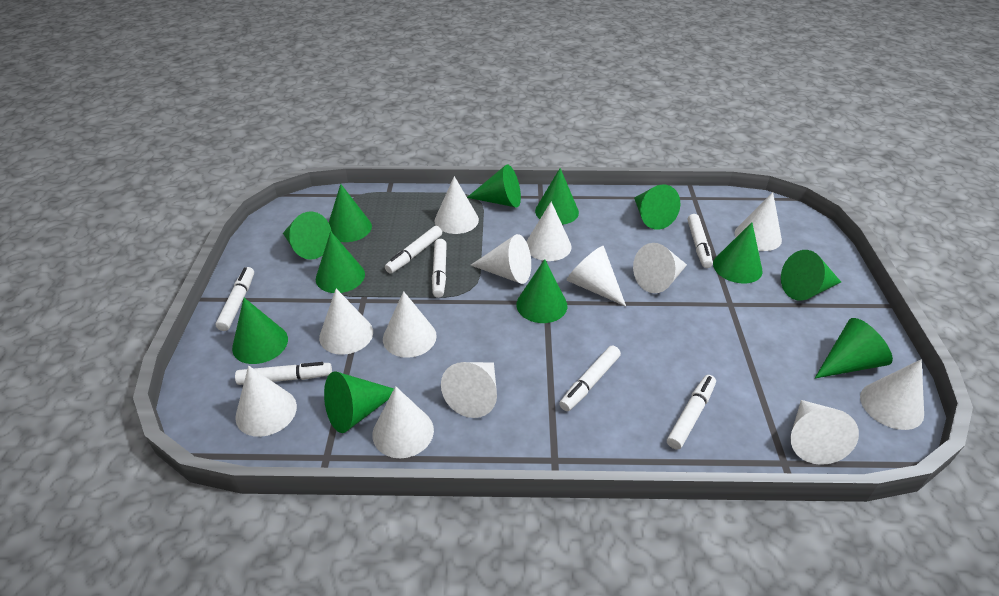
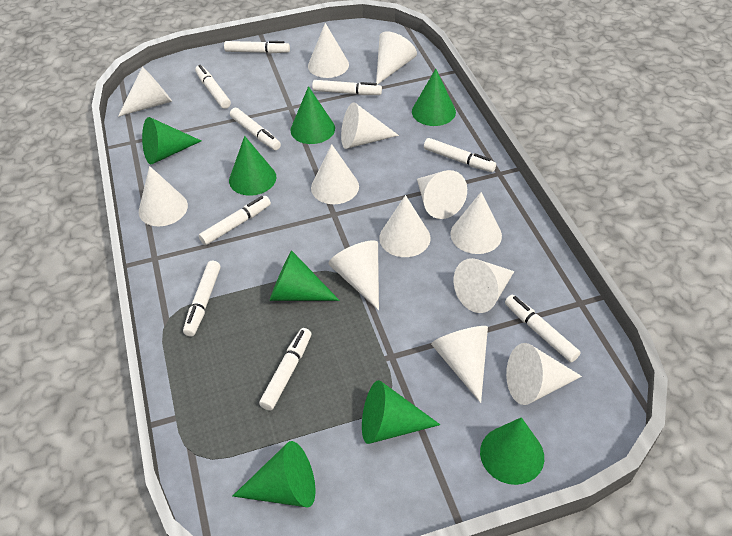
green cone: 12 -> 8
white marker: 7 -> 9

